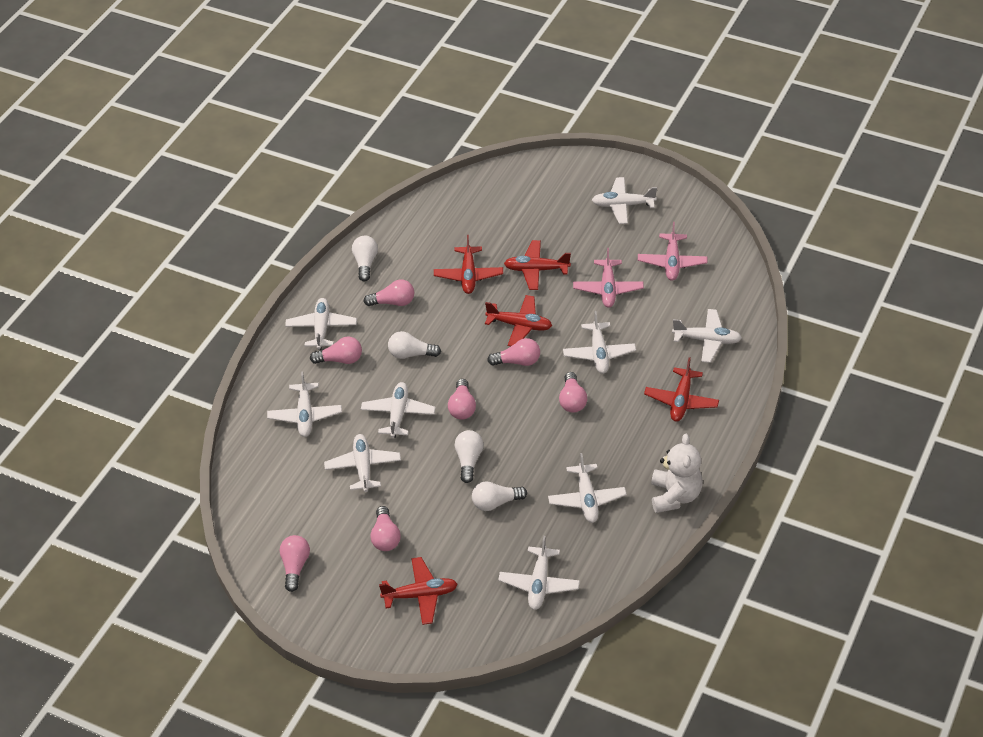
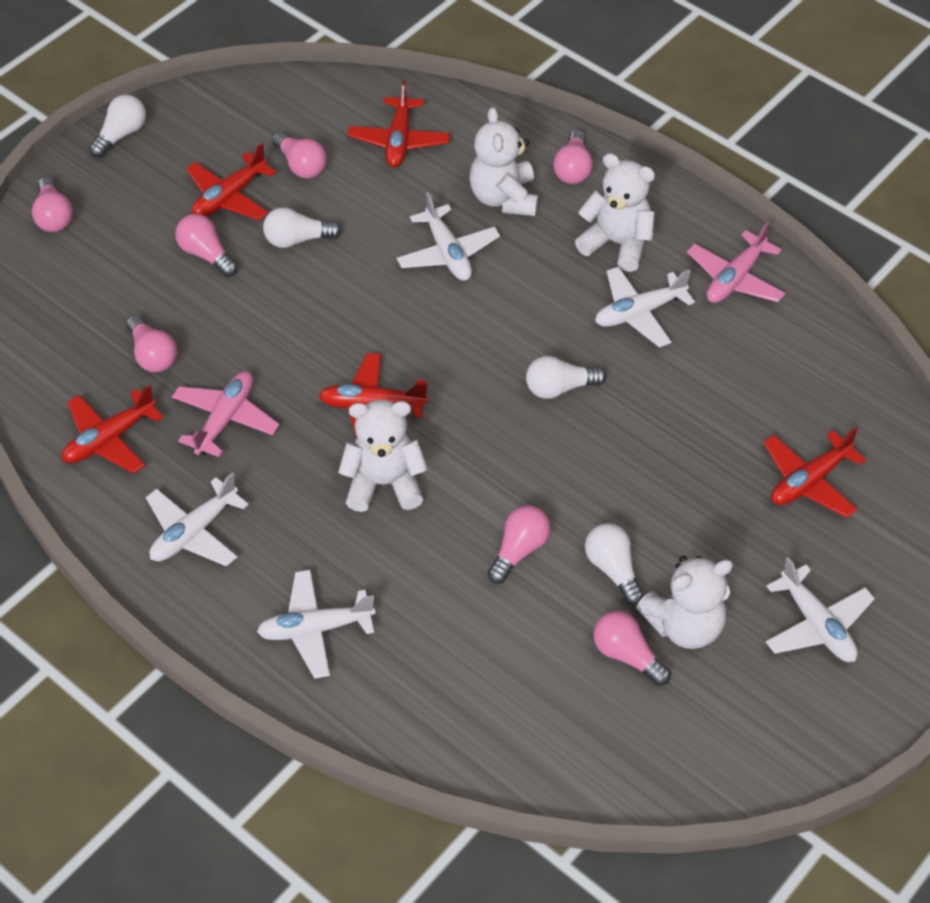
white plane: 9 -> 5
white teddy bear: 1 -> 4

